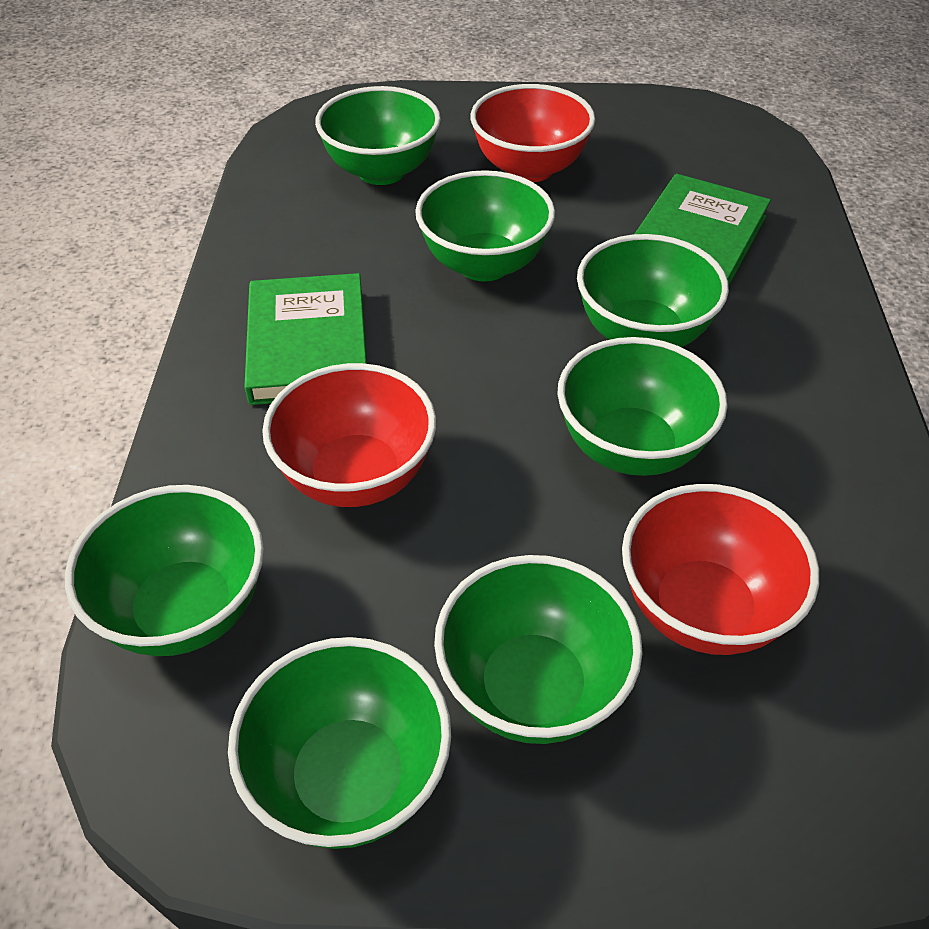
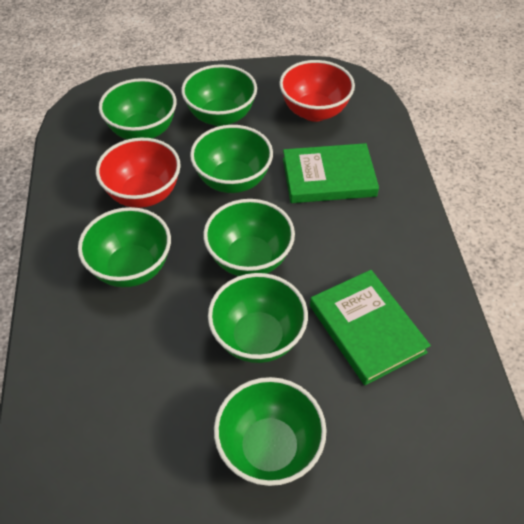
red bowl: 3 -> 2

